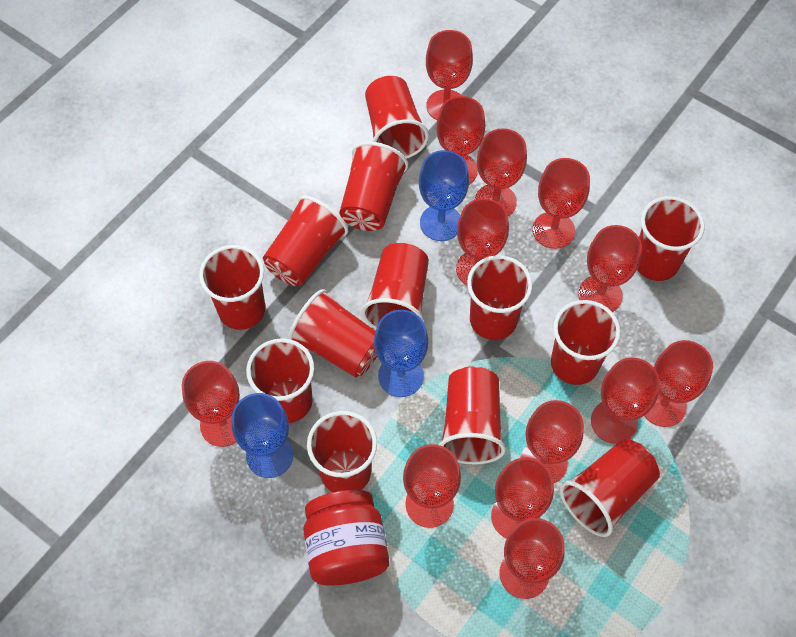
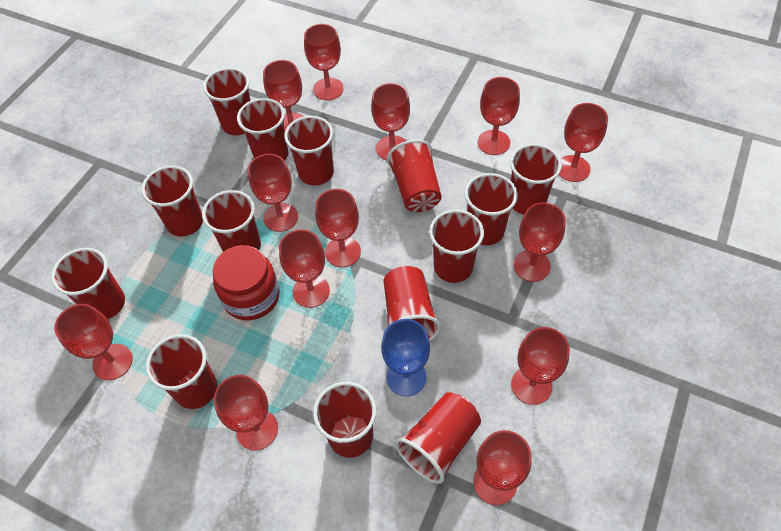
blue goblet: 3 -> 1
red cup: 13 -> 14

